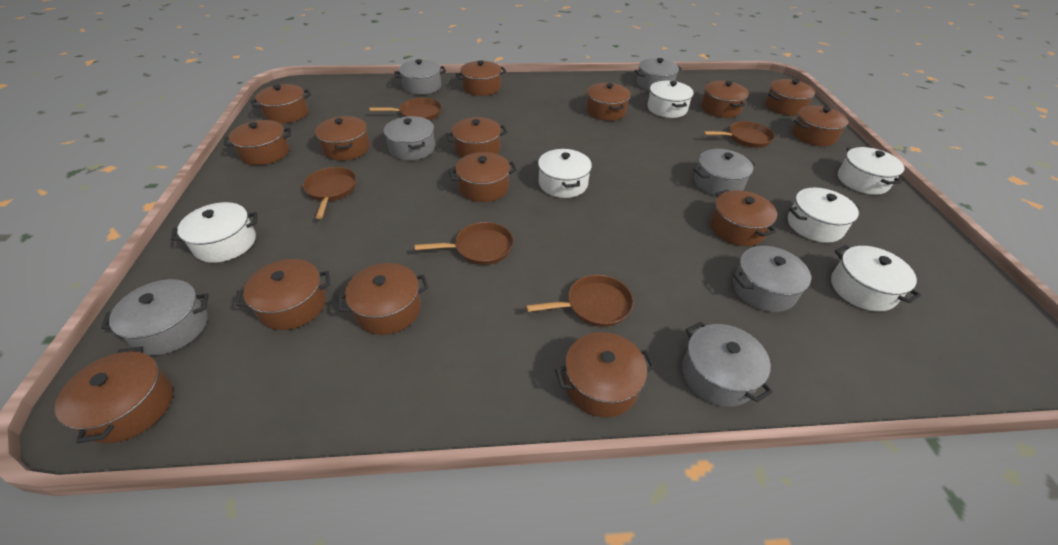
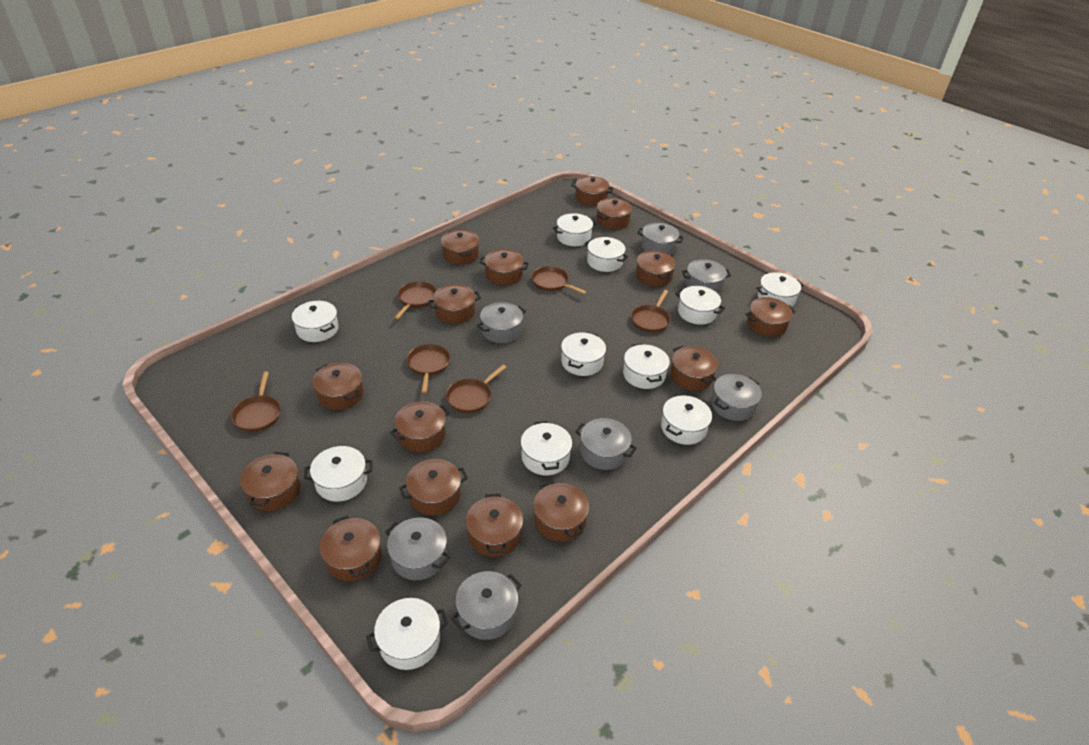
brown pan: 5 -> 6
white pot: 6 -> 11

